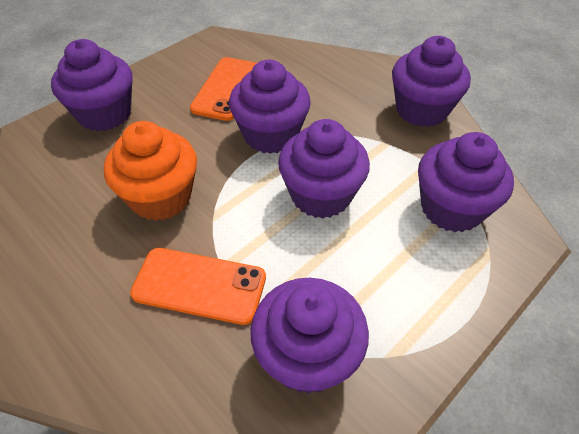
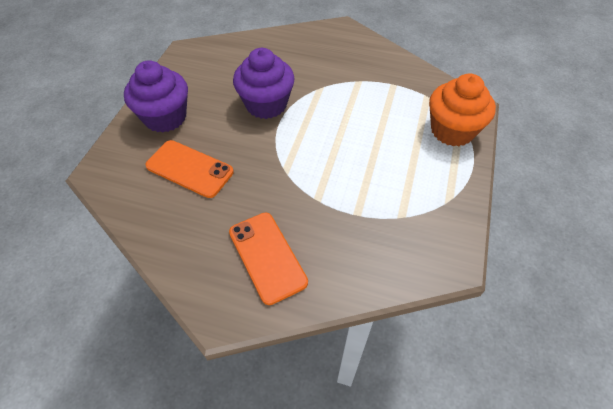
purple cupcake: 6 -> 2

